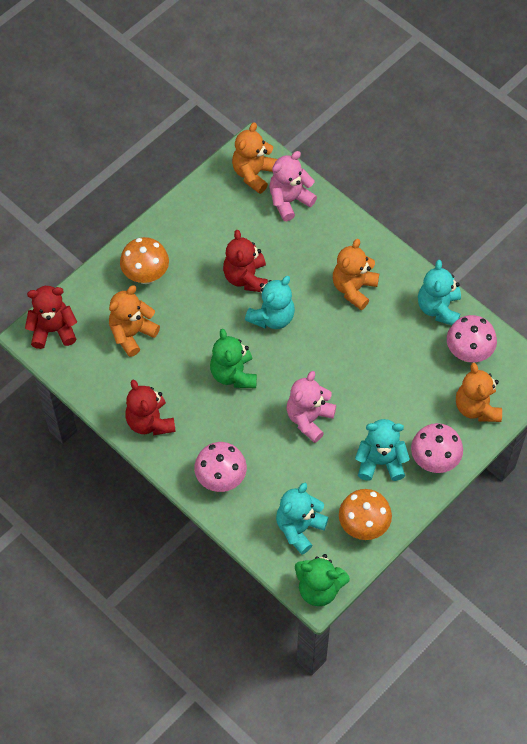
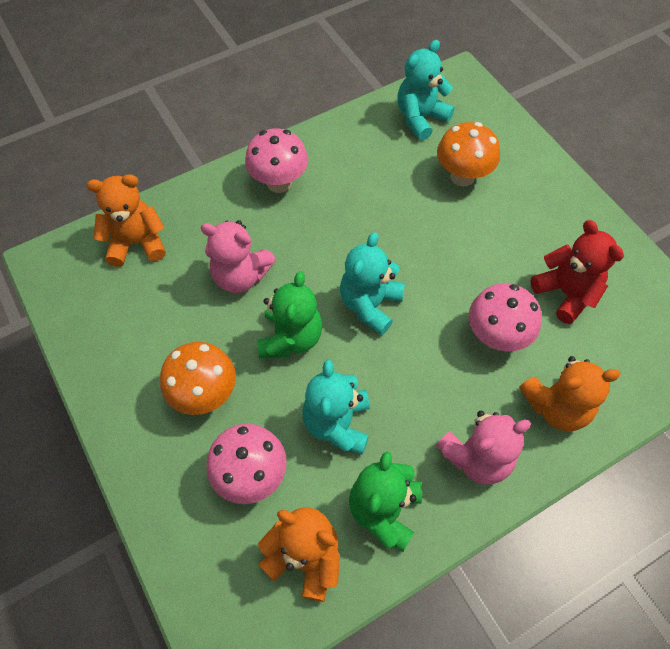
orange teddy bear: 4 -> 3
red teddy bear: 3 -> 1
turquoise teddy bear: 4 -> 3

